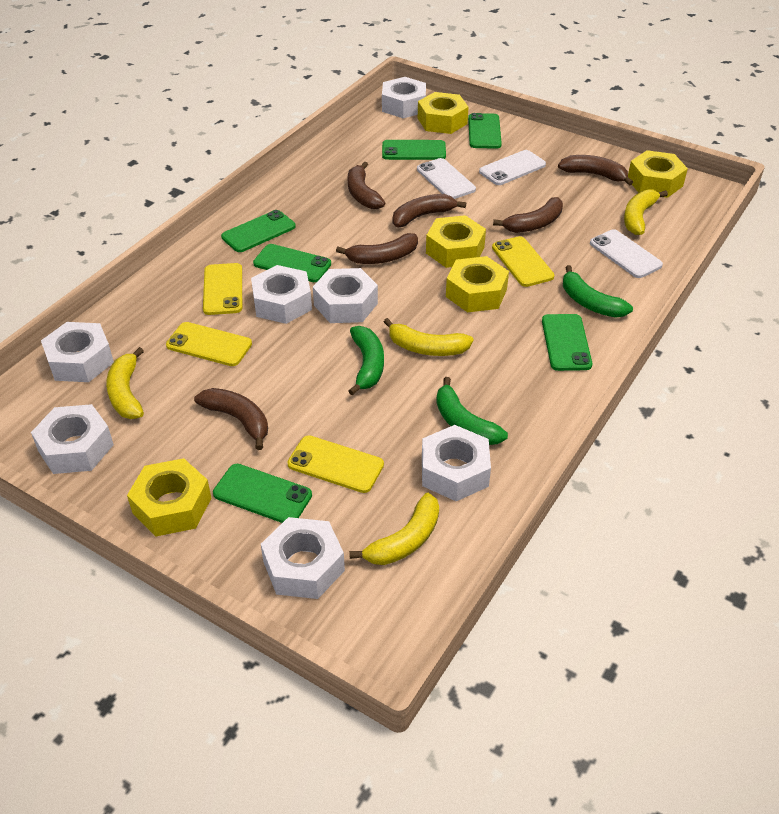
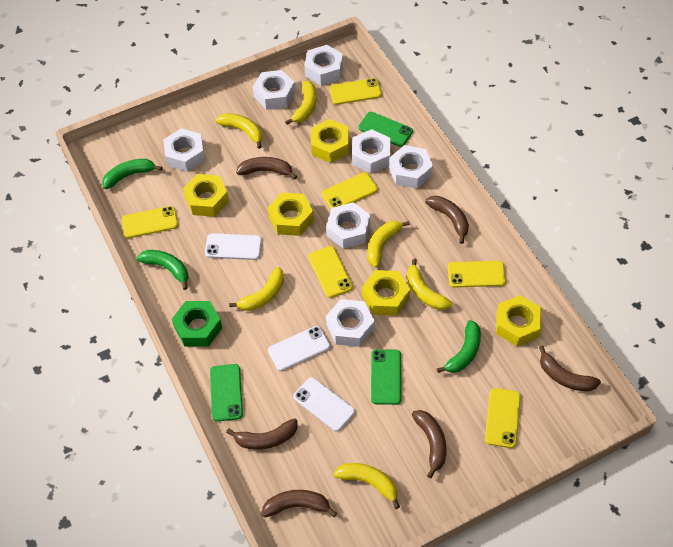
green nut: 0 -> 1
green phone: 6 -> 3
yellow banana: 4 -> 6
yellow phone: 4 -> 6

